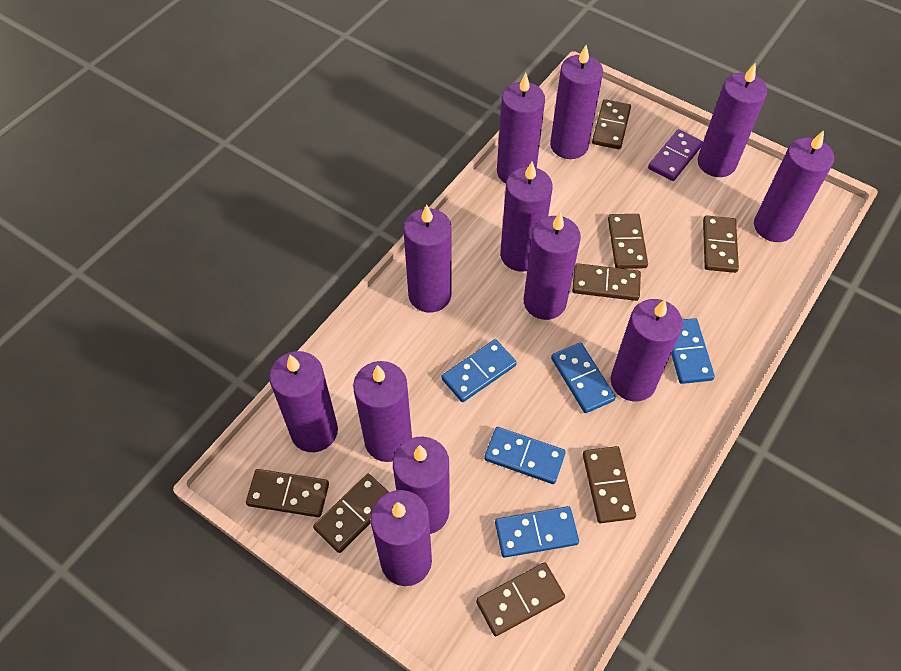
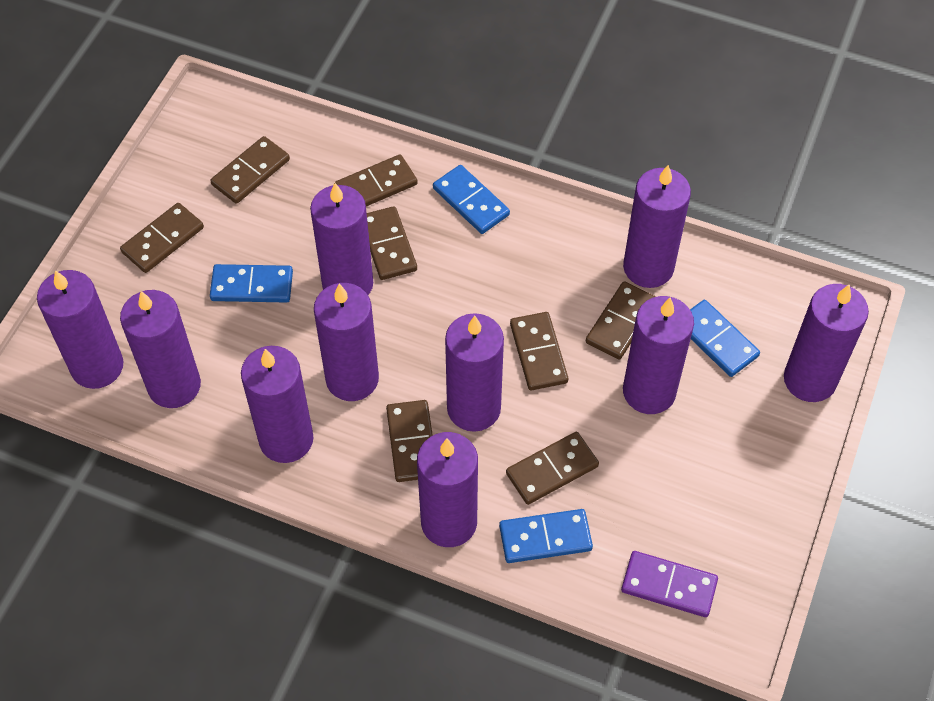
blue domino: 5 -> 4
purple candle: 12 -> 10

